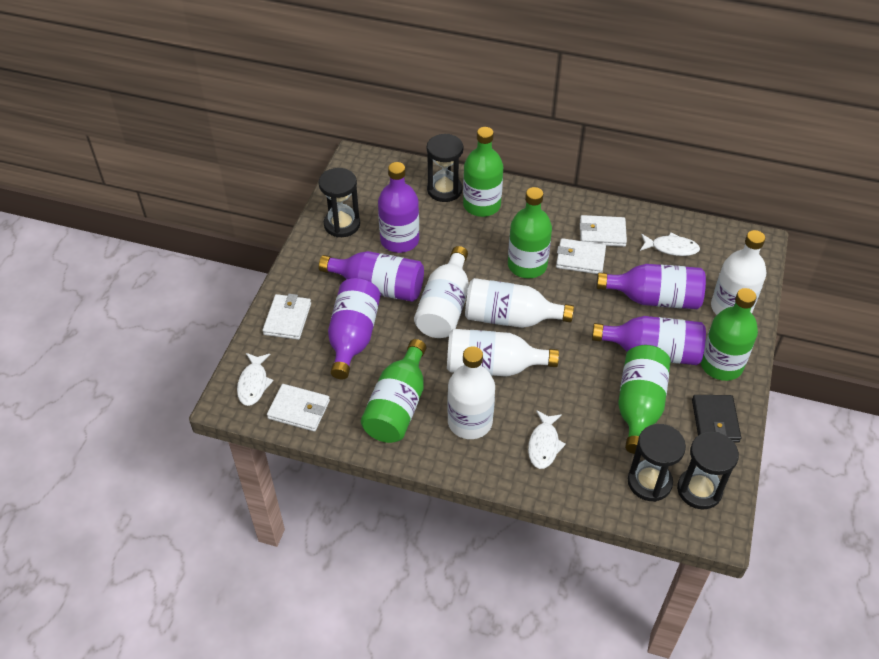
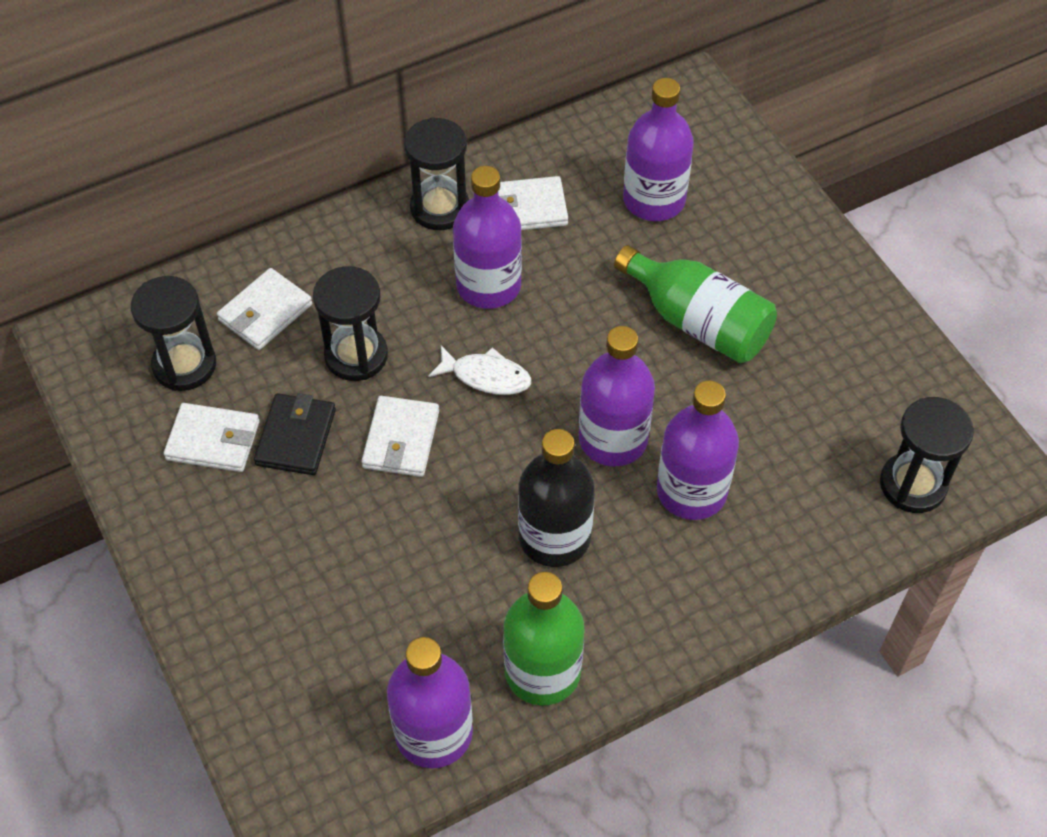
black bottle: 0 -> 1
green bottle: 5 -> 2
white bottle: 5 -> 0
white fish: 3 -> 1

